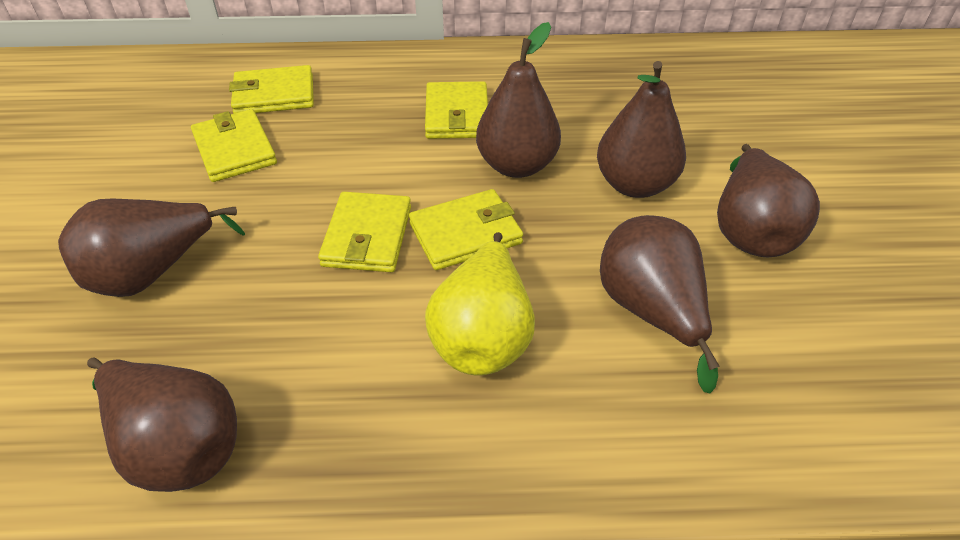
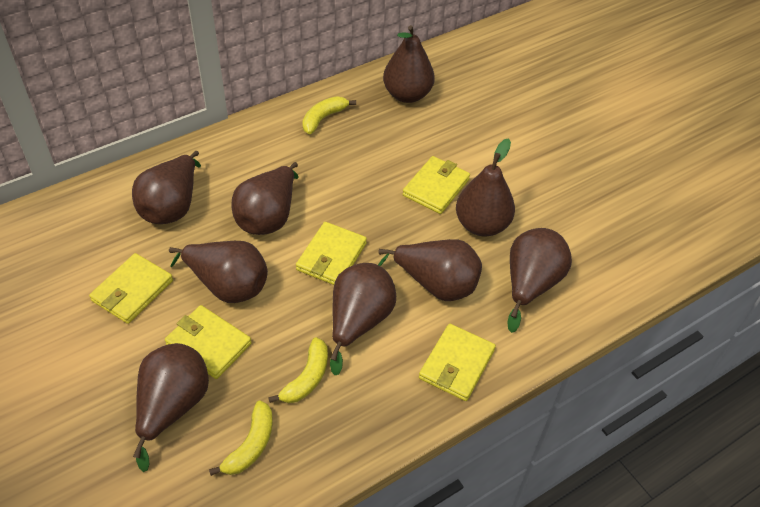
brown pear: 6 -> 9
yellow banana: 0 -> 3
yellow pear: 1 -> 0

